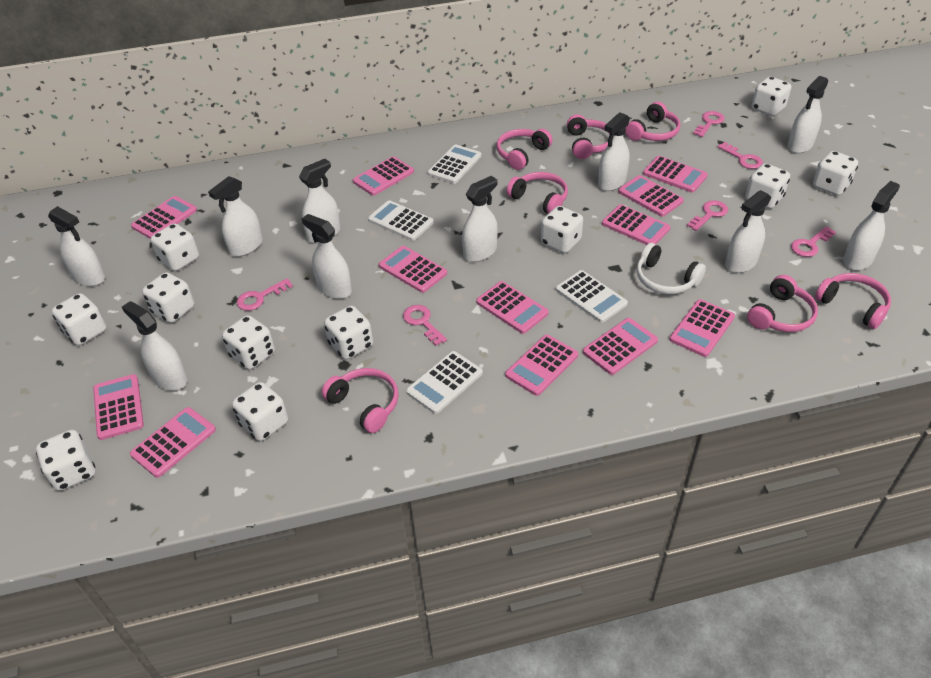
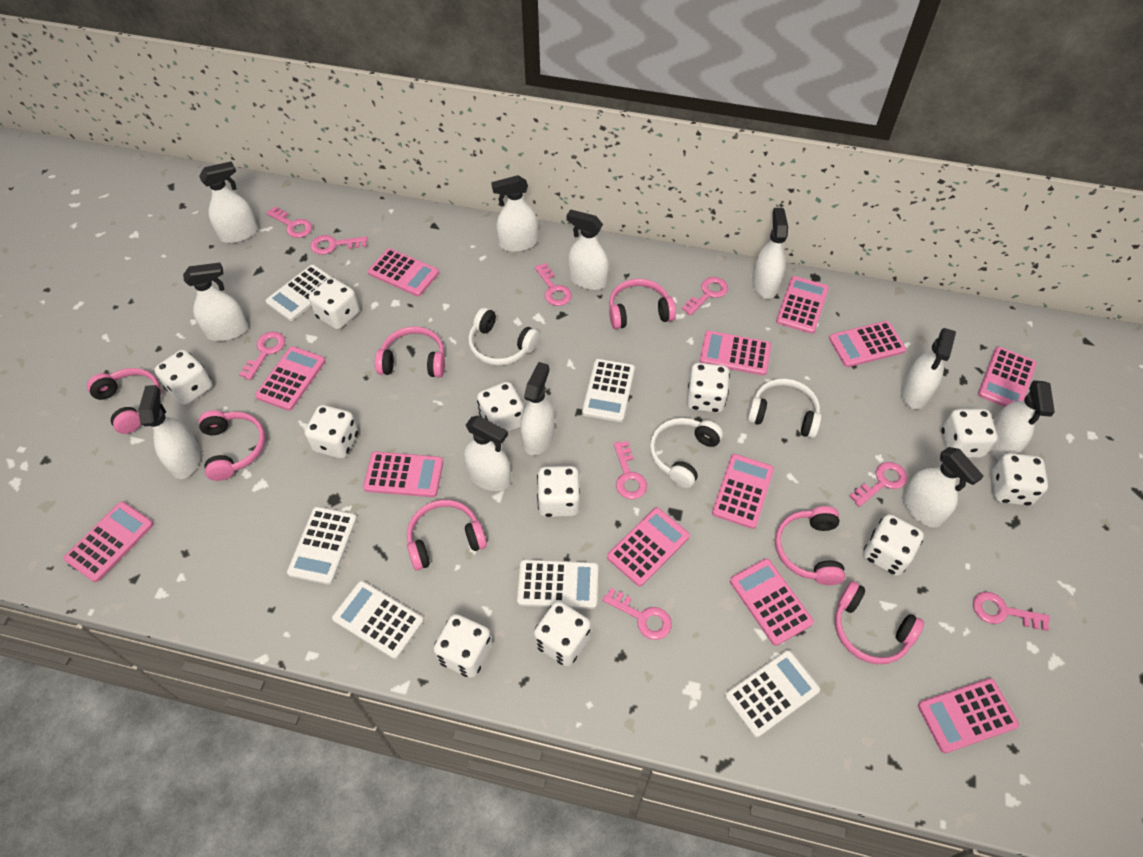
pink key: 6 -> 9
white calculator: 4 -> 6
white headphones: 1 -> 3
white spray bottle: 10 -> 11

